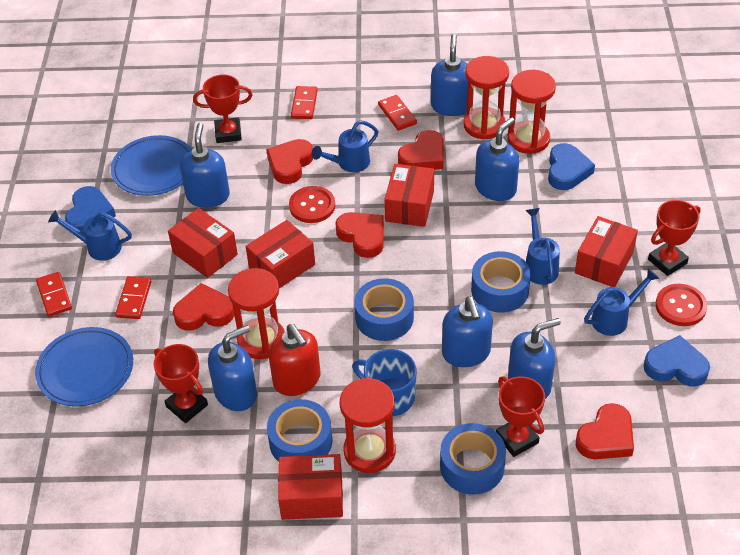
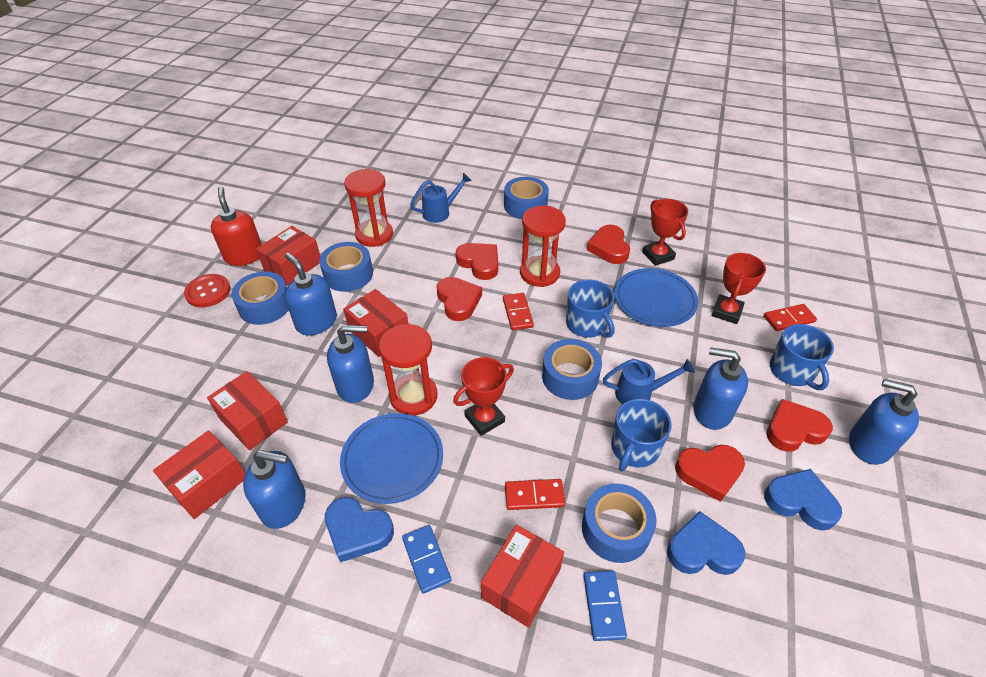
blue domino: 0 -> 2
blue mug: 1 -> 3
blue soap dispenser: 6 -> 5
blue tape: 4 -> 5
blue watering can: 4 -> 2
red button: 2 -> 1
red domino: 4 -> 3
red hourglass: 4 -> 3
red trophy: 4 -> 3

